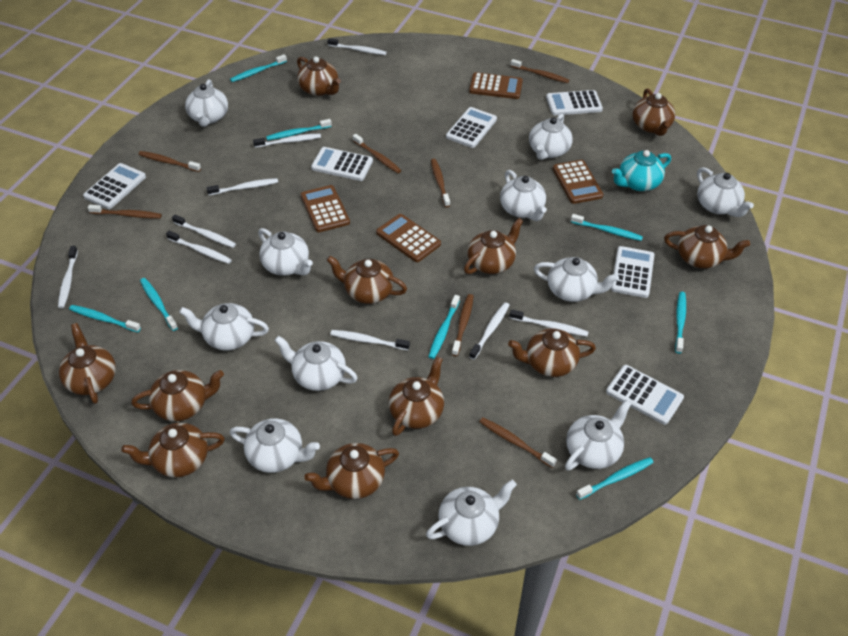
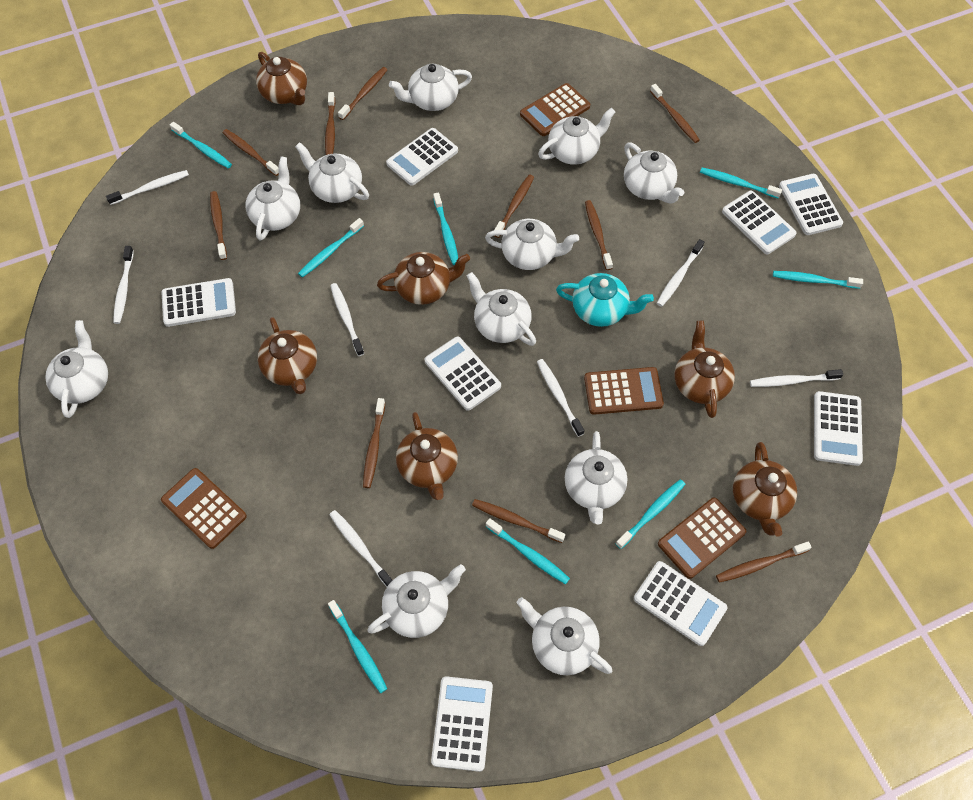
brown teapot: 11 -> 6
brown toothbrush: 7 -> 10
white calculator: 6 -> 8
white toothbrush: 9 -> 7

